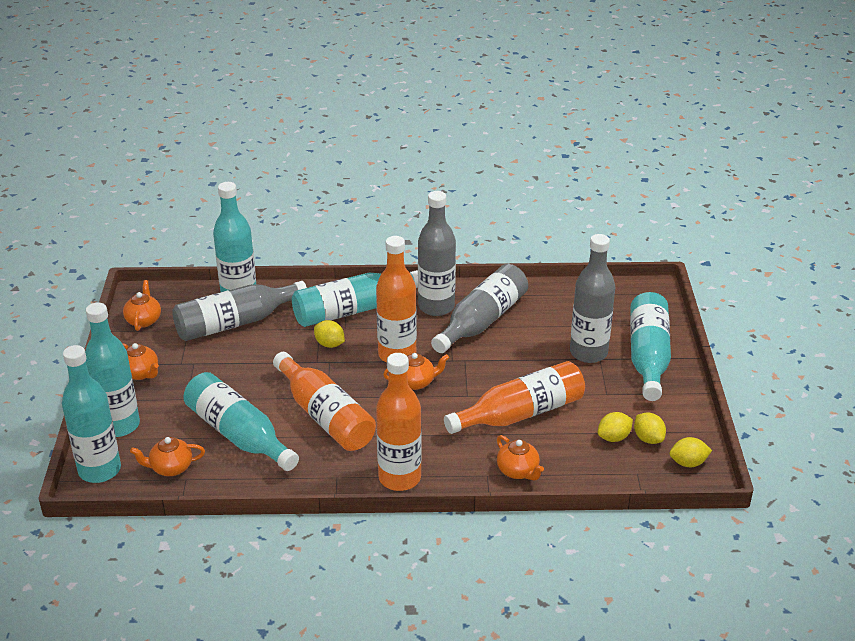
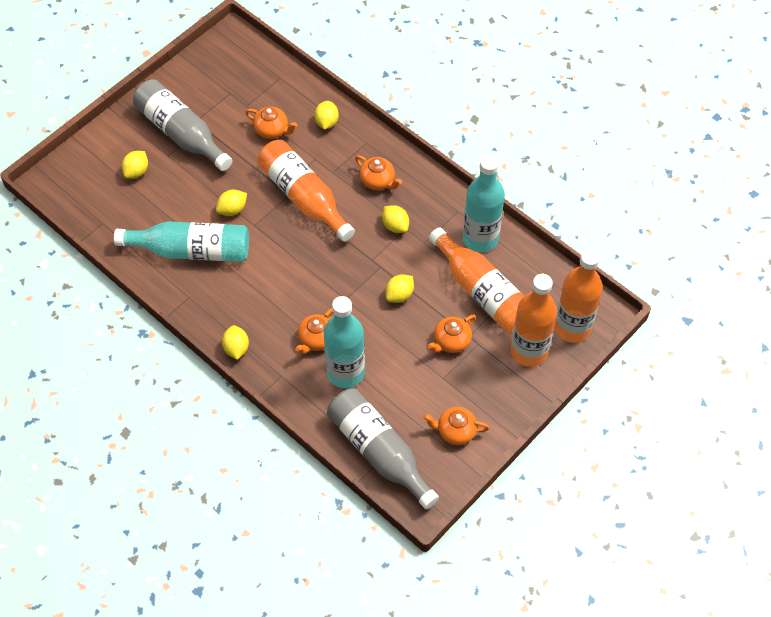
grey bottle: 4 -> 2
turquoise bottle: 6 -> 3
yellow lemon: 4 -> 6

